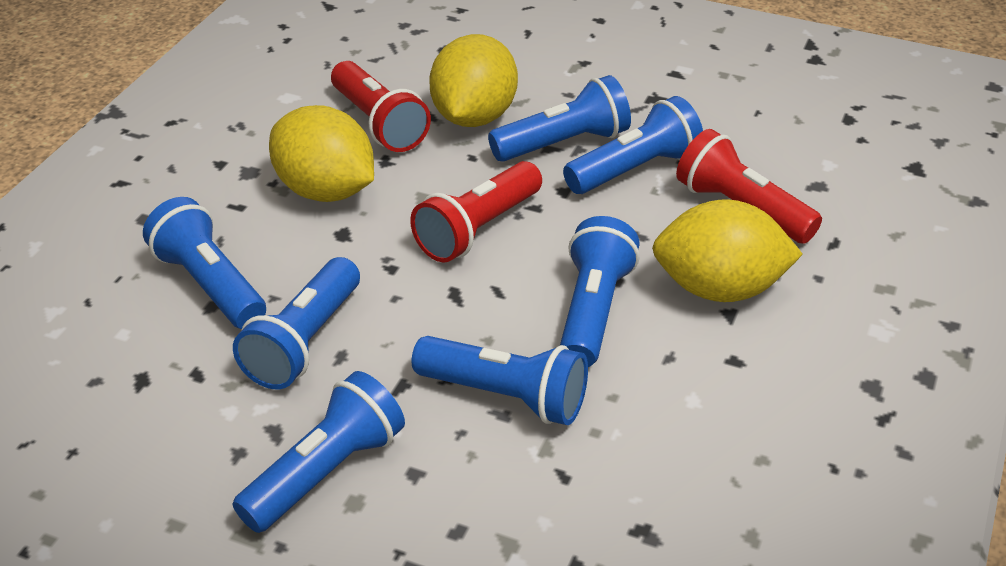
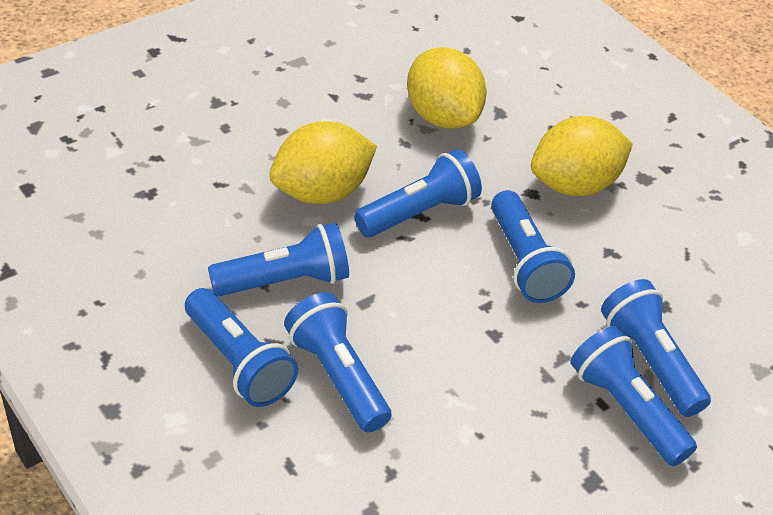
red flashlight: 3 -> 0

